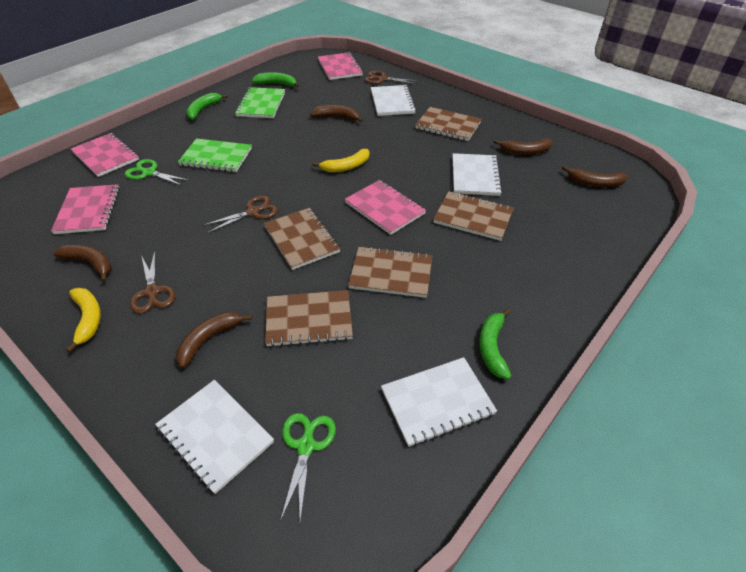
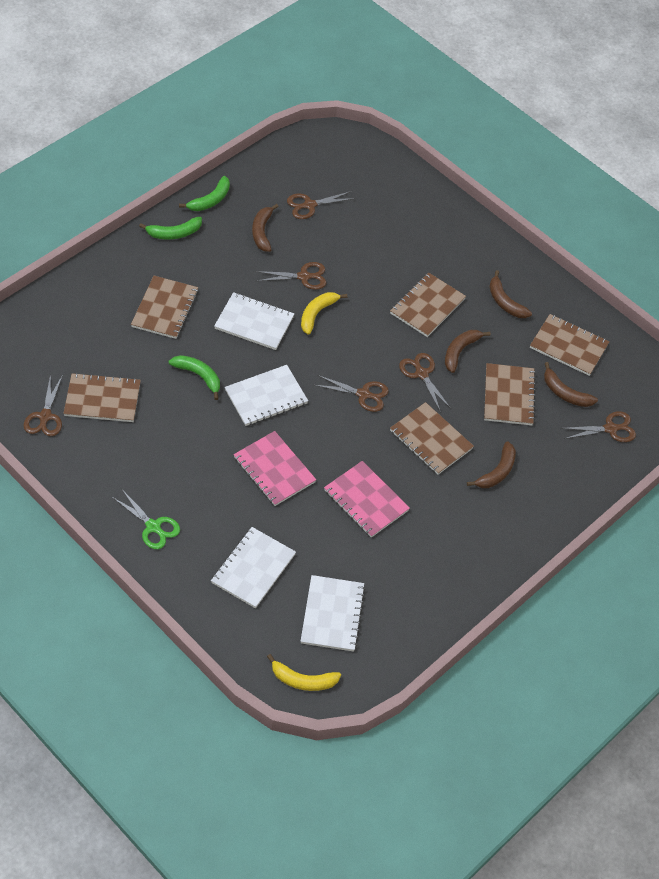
brown notebook: 5 -> 6
brown scissors: 3 -> 6
green notebook: 2 -> 0
green scissors: 2 -> 1
pink notebook: 4 -> 2

